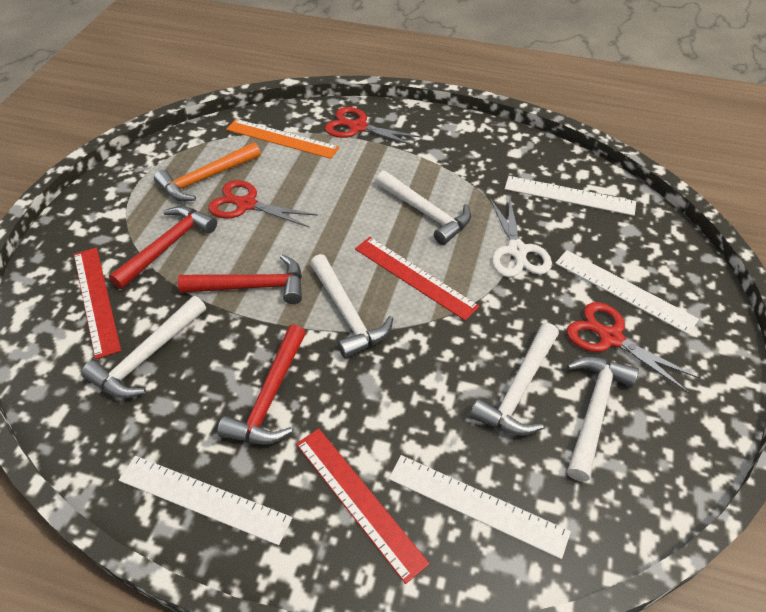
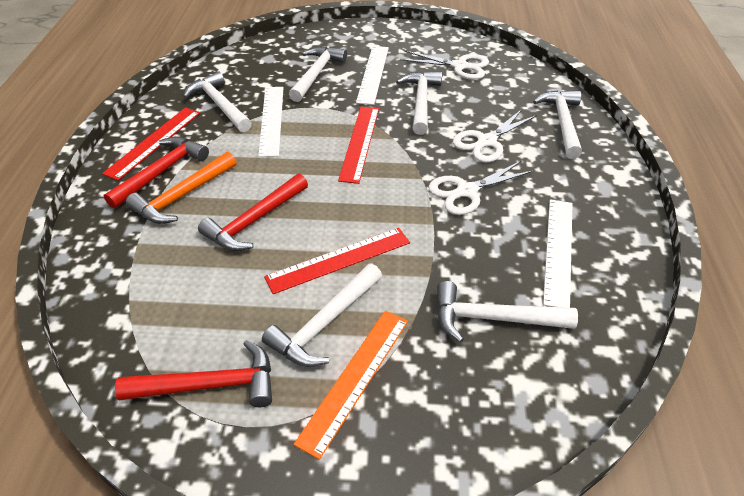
red scissors: 3 -> 0
white hammer: 5 -> 6
white ruler: 4 -> 3
white scissors: 1 -> 3

